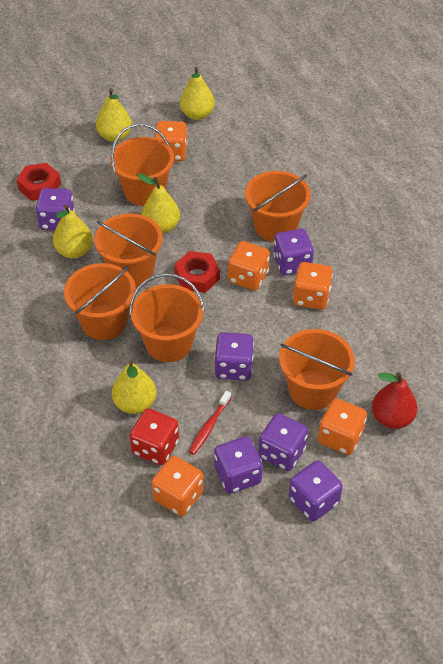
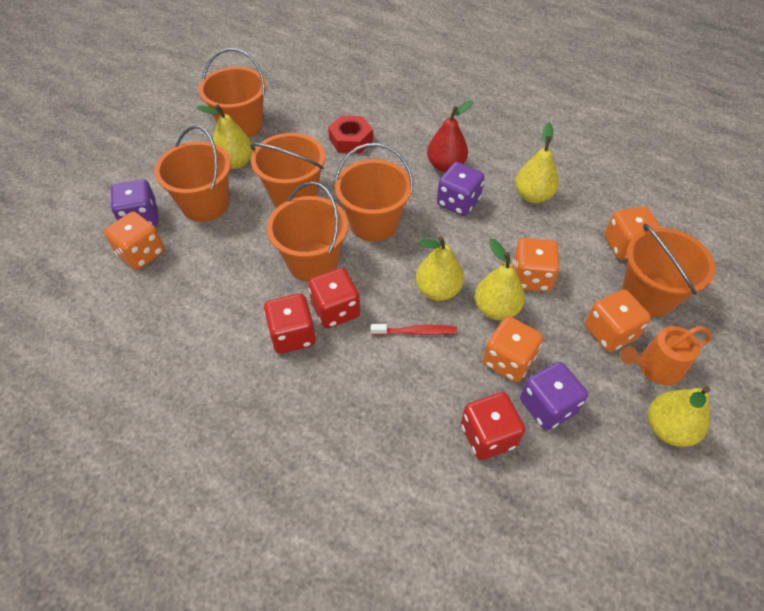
orange watering can: 0 -> 1
purple dice: 6 -> 3
red dice: 1 -> 3
red nut: 2 -> 1

